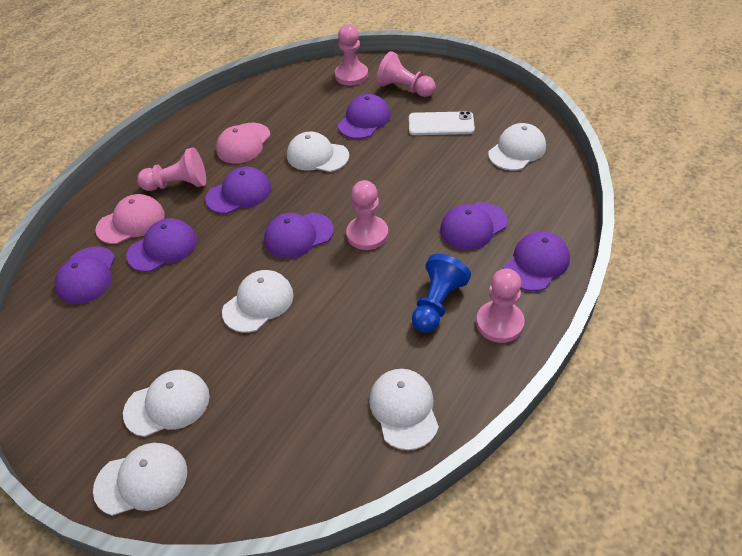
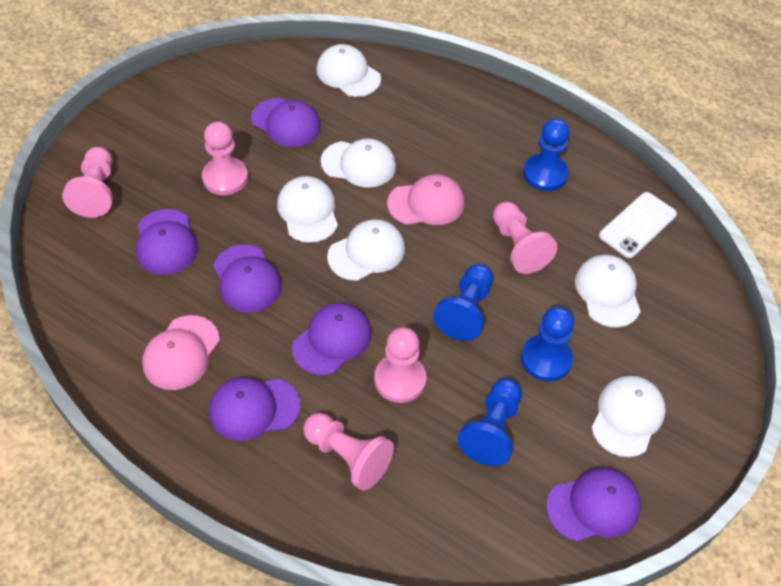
blue pawn: 1 -> 4
purple cap: 7 -> 6

